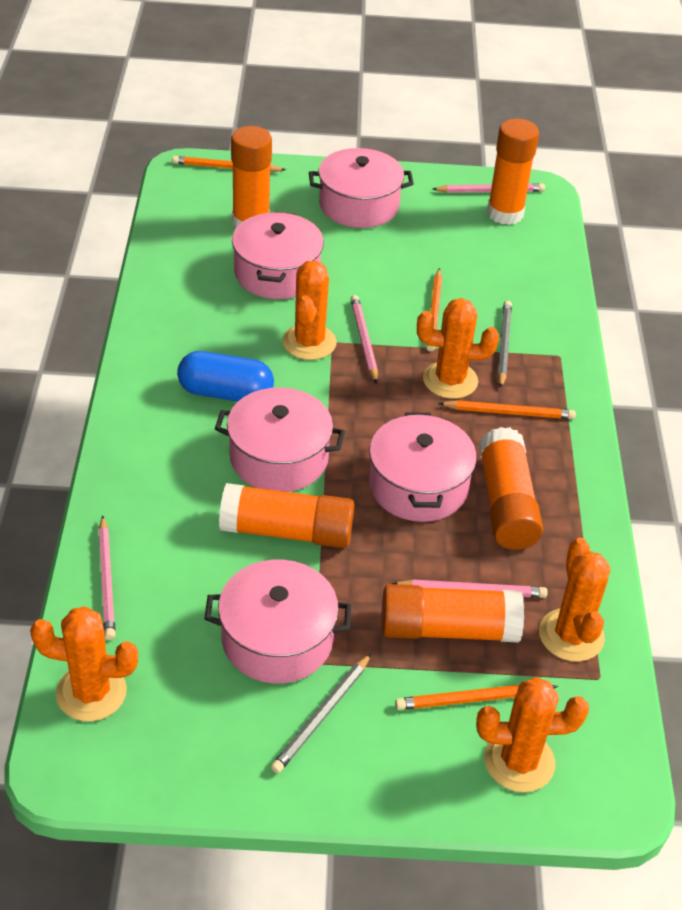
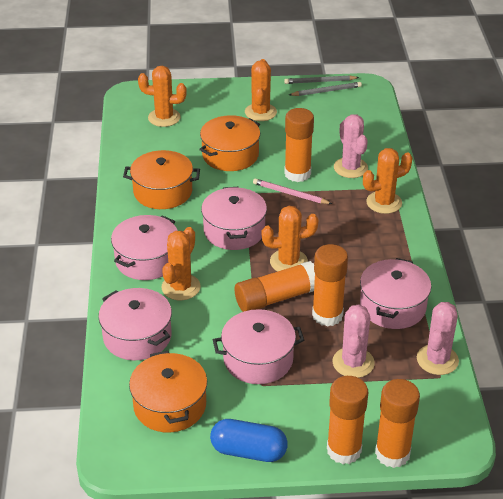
orange pencil: 4 -> 0
orange pot: 0 -> 3
pink cactus: 0 -> 3
pink pencil: 4 -> 1

